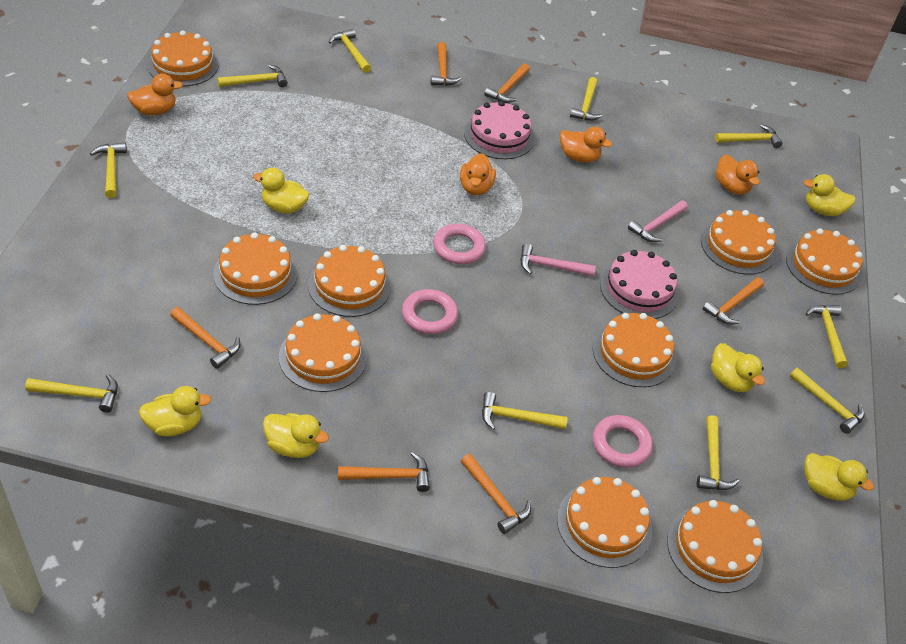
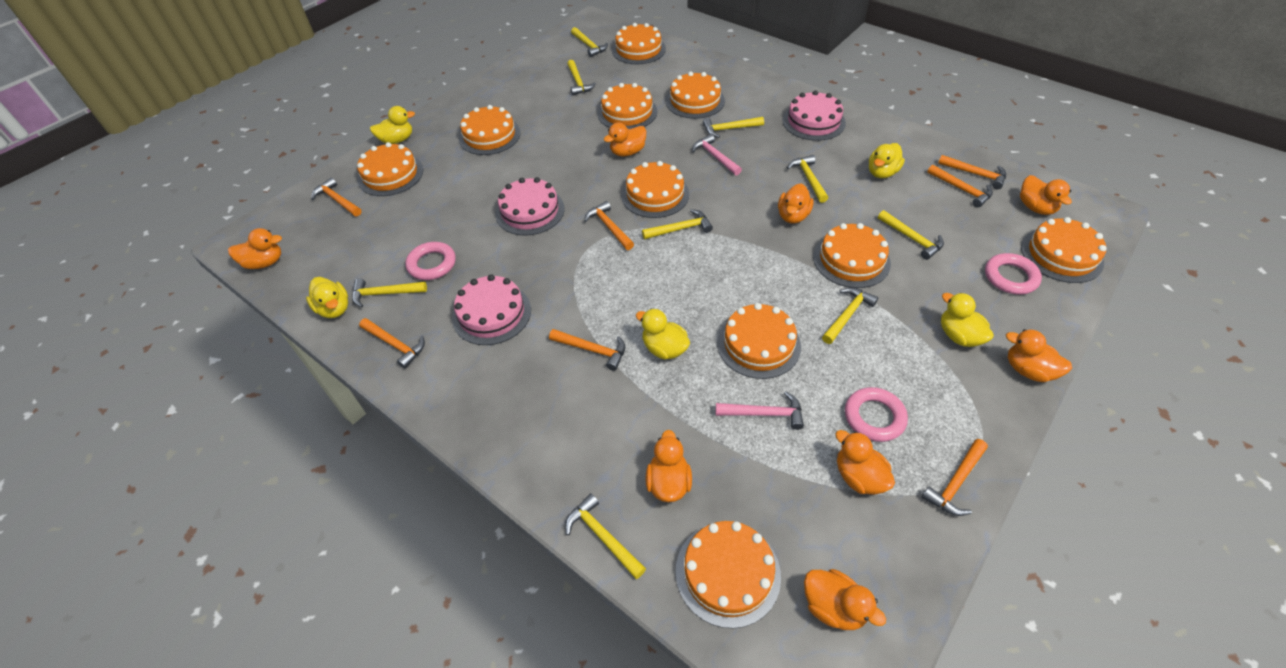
orange cake: 9 -> 10
orange duck: 4 -> 8
orange hammer: 6 -> 7
pink cake: 2 -> 3
yellow duck: 6 -> 5
yellow hammer: 10 -> 9

